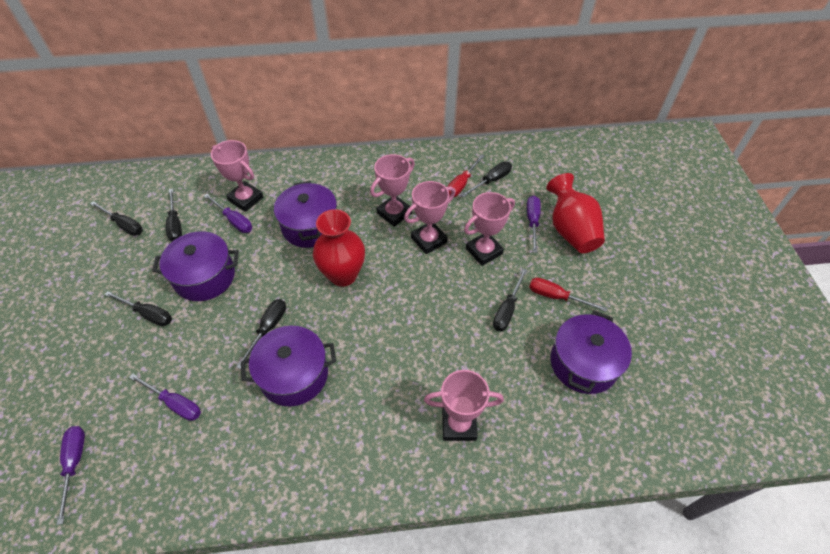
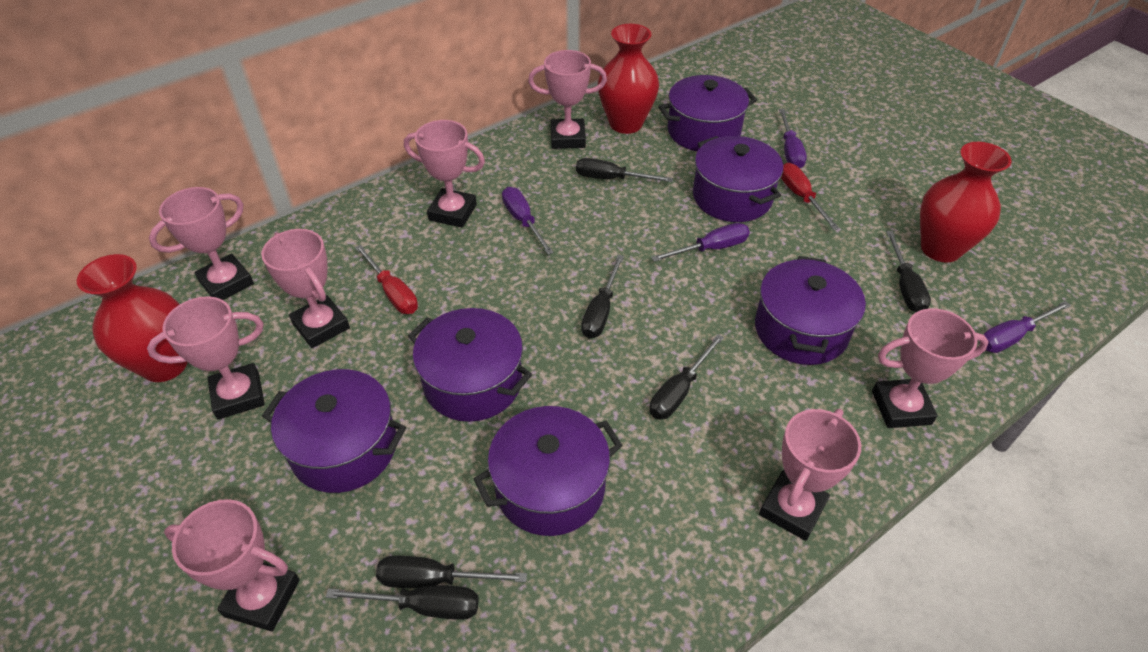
pink trophy: 5 -> 8
purple pot: 4 -> 6
red vase: 2 -> 3

